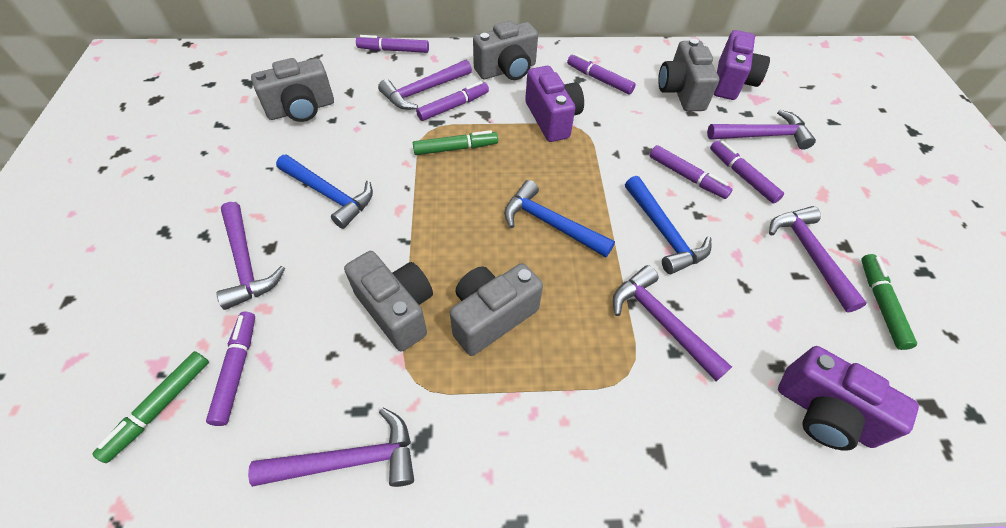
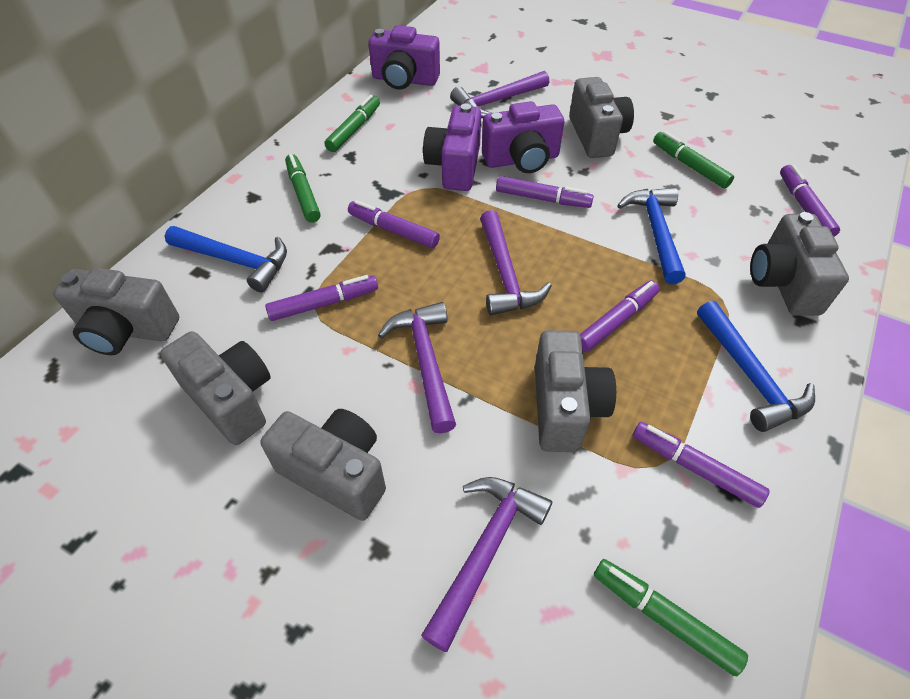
green marker: 3 -> 4
grey camera: 5 -> 6
purple hammer: 6 -> 4

